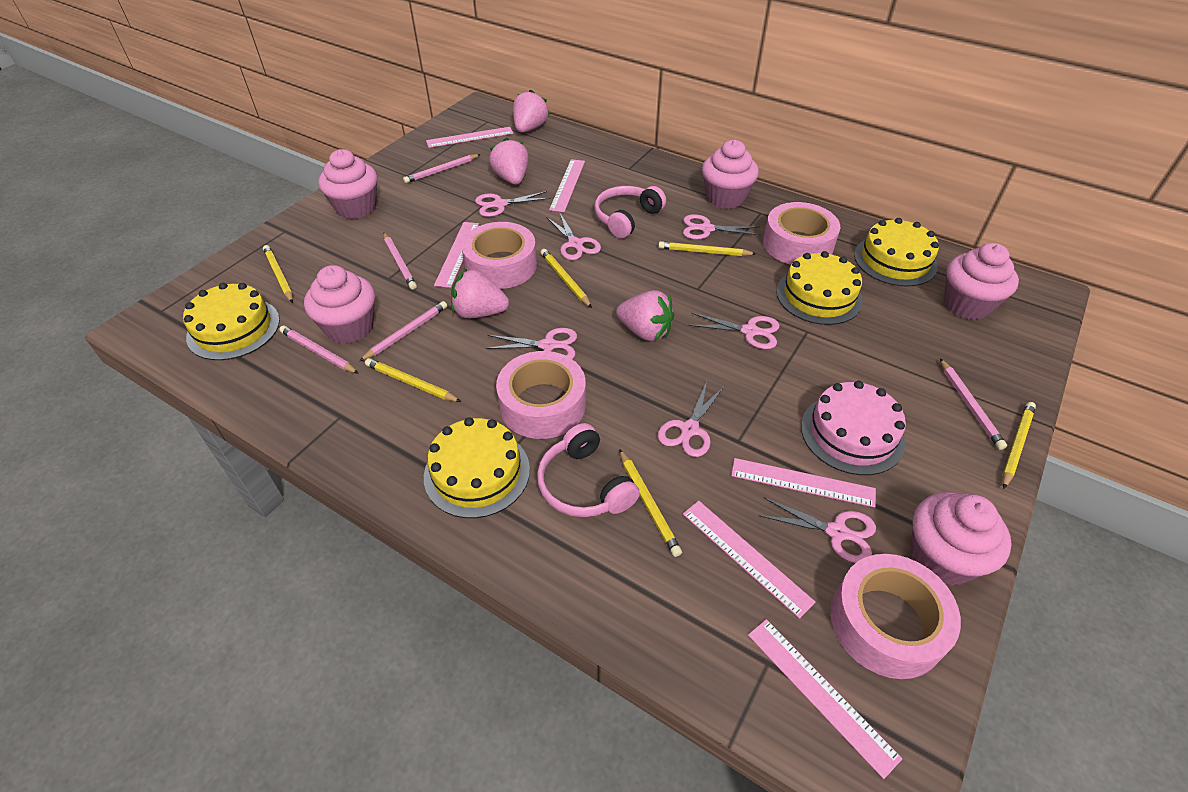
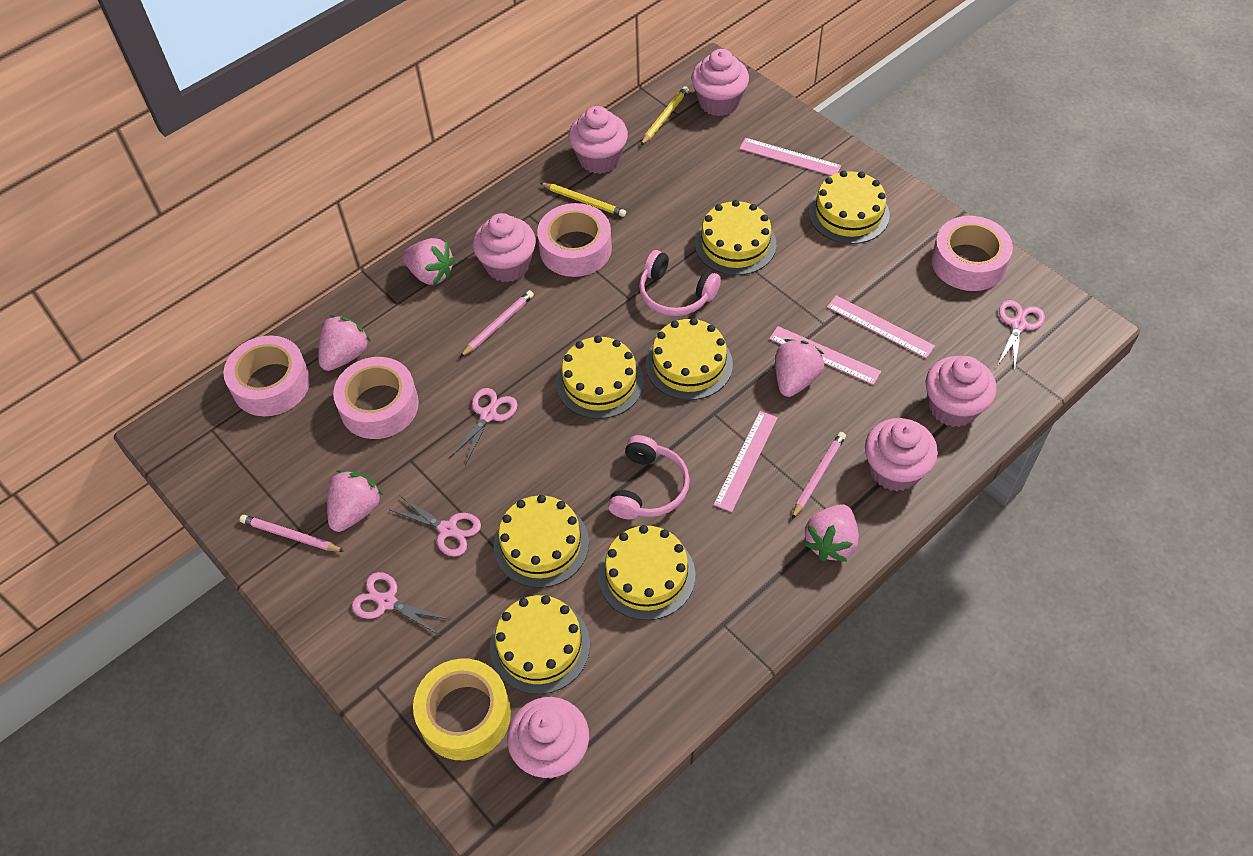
pink cake: 1 -> 0
pink cupcake: 5 -> 6
pink pencil: 5 -> 3
pink ruler: 6 -> 4
pink scissors: 7 -> 4
pink strawberry: 4 -> 5
yellow cake: 4 -> 7
yellow pencil: 6 -> 2
yellow tape: 0 -> 1

